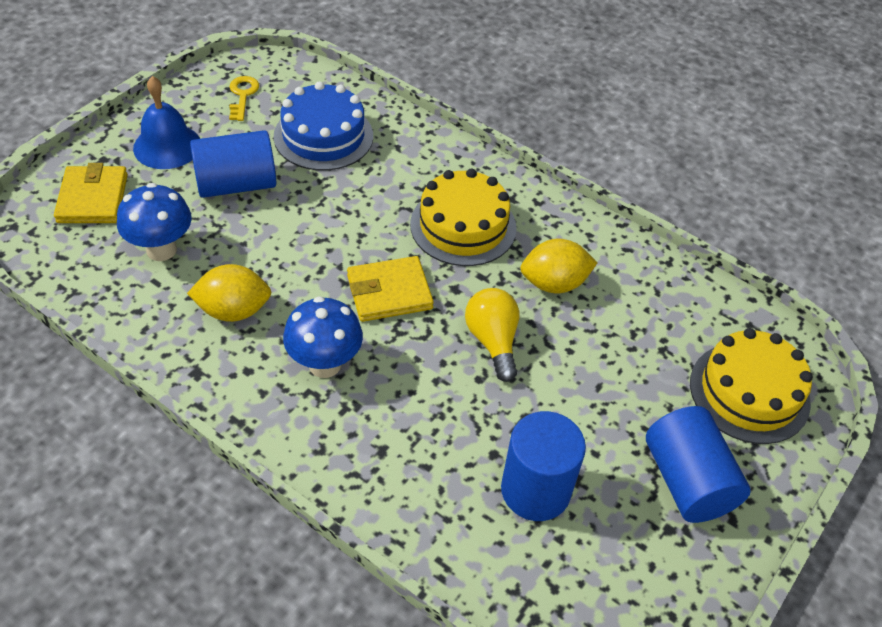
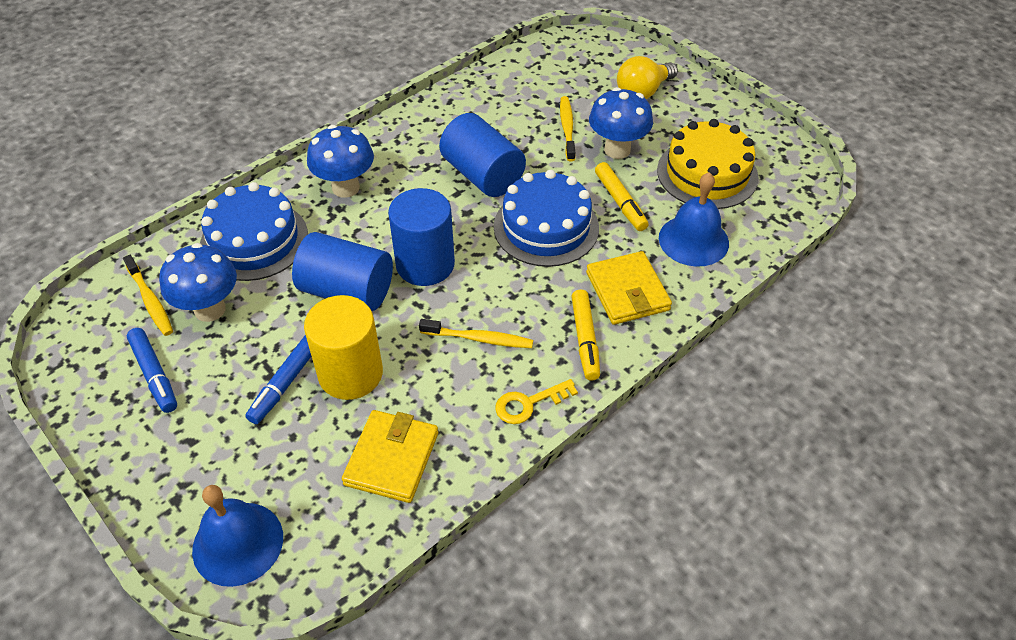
blue bell: 1 -> 2
blue cake: 1 -> 2
blue marker: 0 -> 2
blue mushroom: 2 -> 3
yellow cake: 2 -> 1
yellow cylinder: 0 -> 1
yellow lemon: 2 -> 0
yellow marker: 0 -> 2
yellow toothbrush: 0 -> 3

